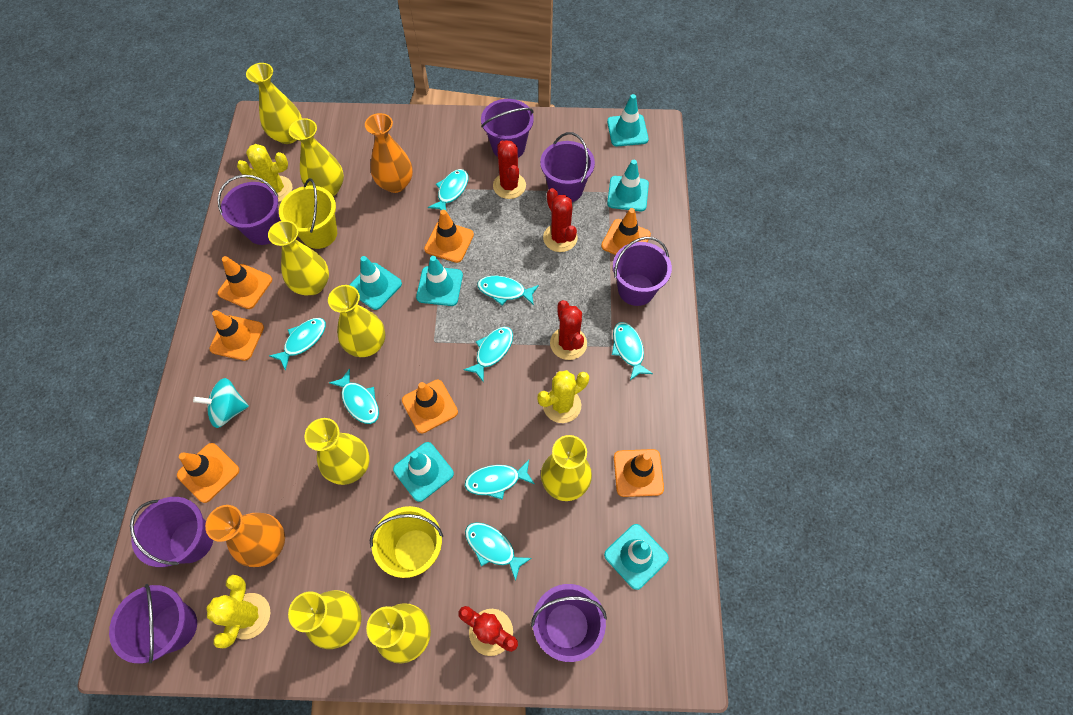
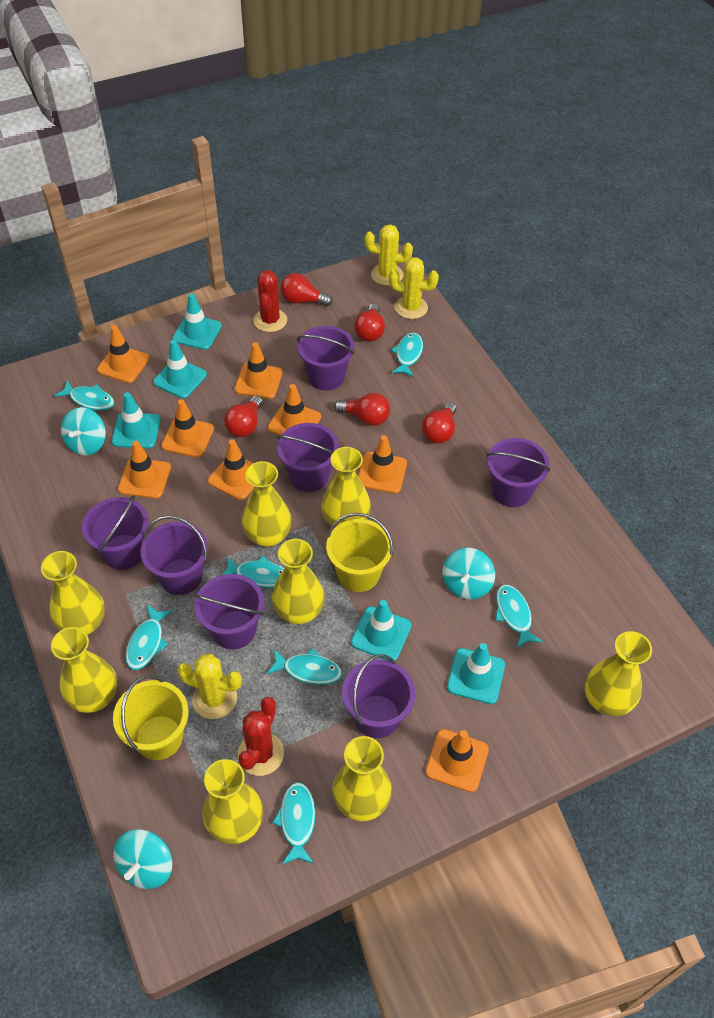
orange traffic cone: 7 -> 8
orange vase: 2 -> 0
red cactus: 4 -> 2
red light bulb: 0 -> 5
turquoise fish: 8 -> 7
turquoise spinning top: 1 -> 3
turquoise traffic cone: 6 -> 5

